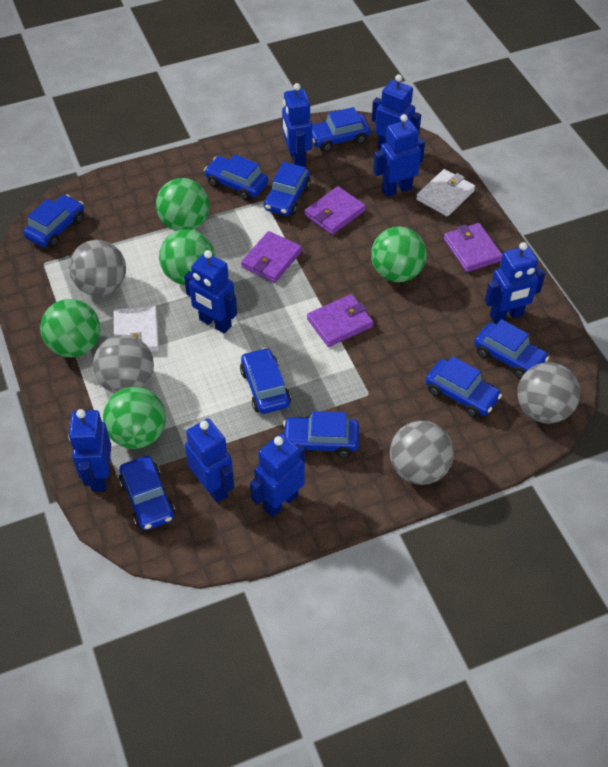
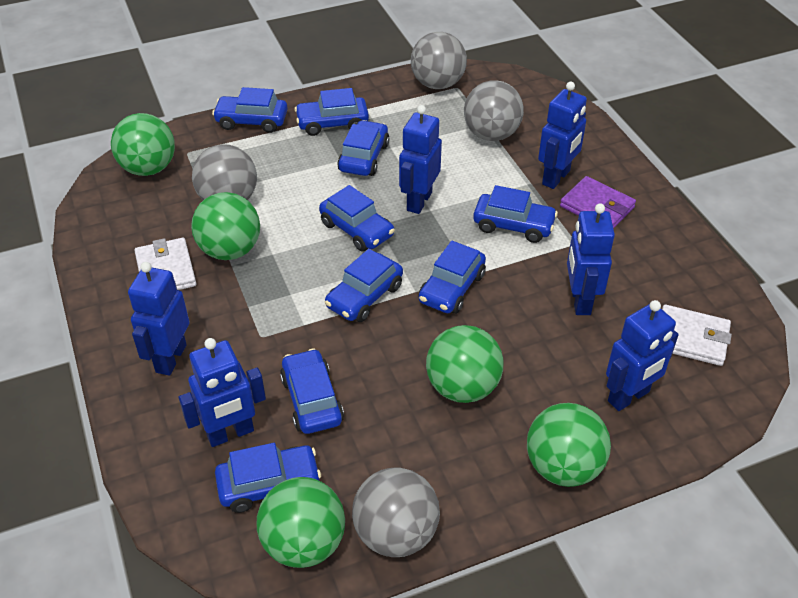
blue robot: 8 -> 6
purple wallet: 4 -> 1

